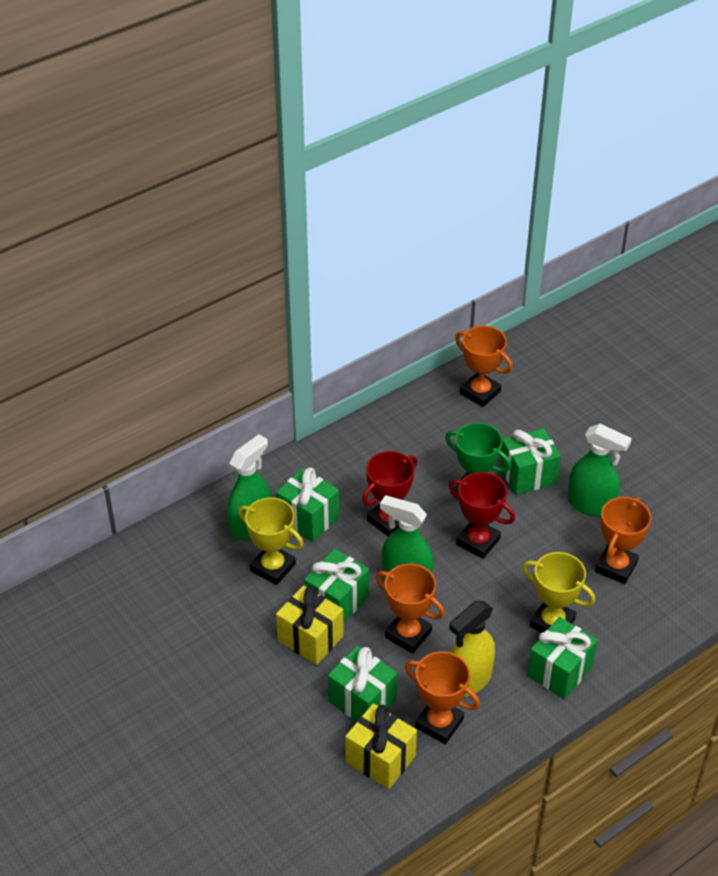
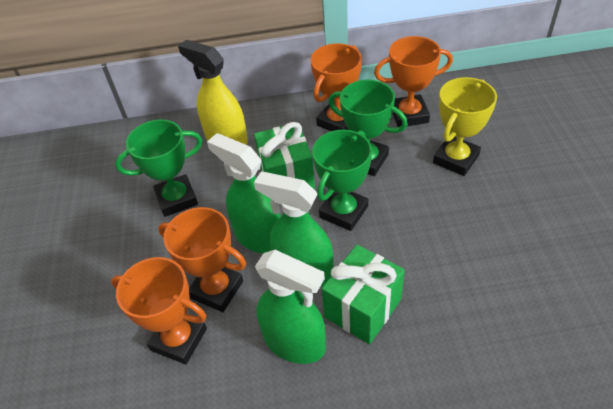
green gift: 5 -> 2
green trophy: 1 -> 3
red trophy: 2 -> 0
yellow gift: 2 -> 0
yellow trophy: 2 -> 1

